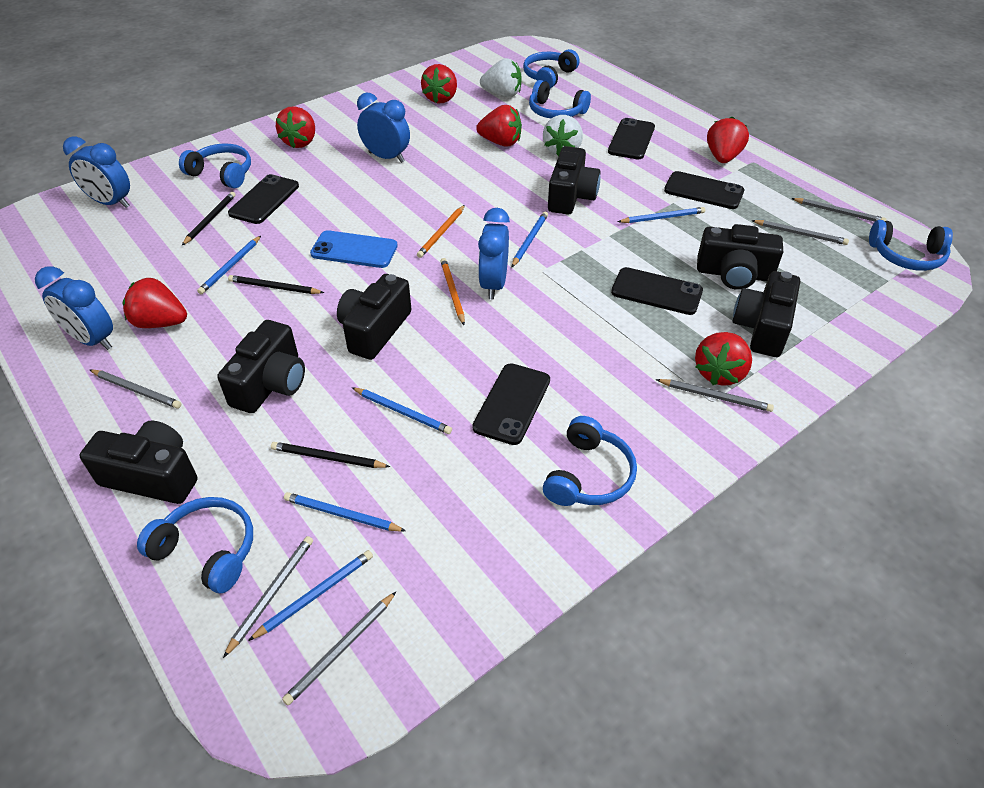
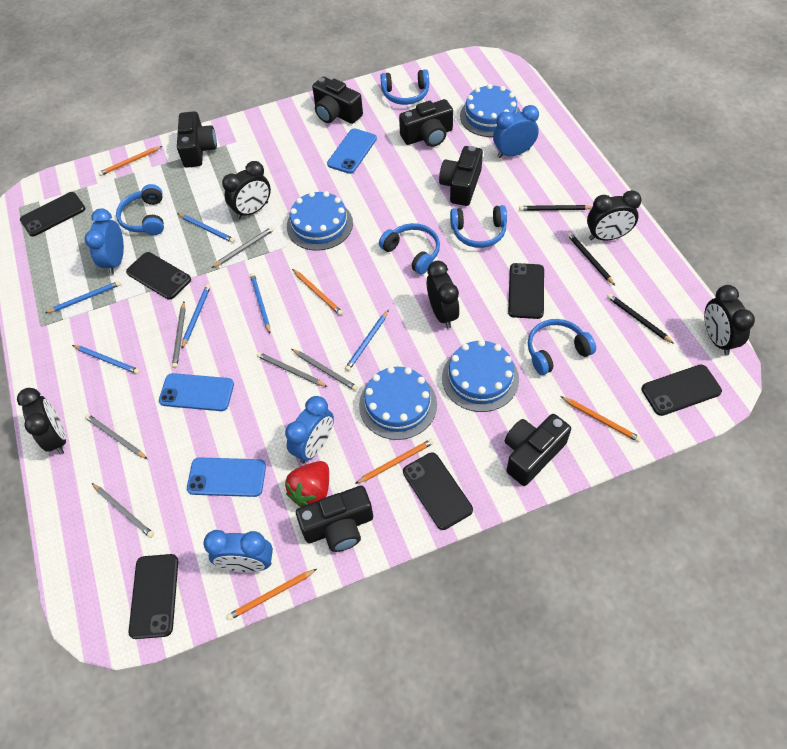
black clock: 0 -> 5
black phone: 5 -> 6
blue cake: 0 -> 4
blue headphones: 6 -> 5
blue phone: 1 -> 3
orange pencil: 2 -> 5
red strawberry: 6 -> 1
white strawberry: 2 -> 0

